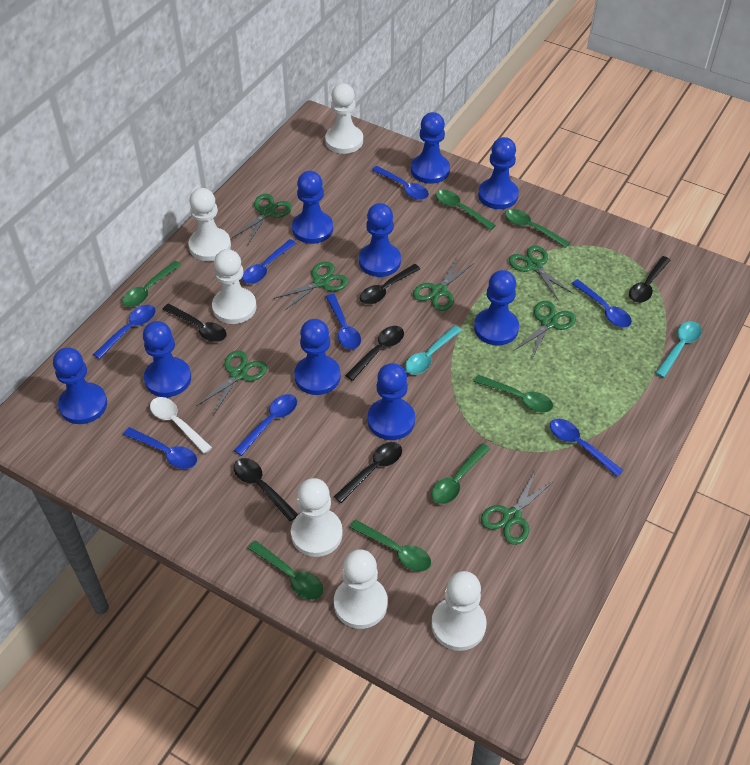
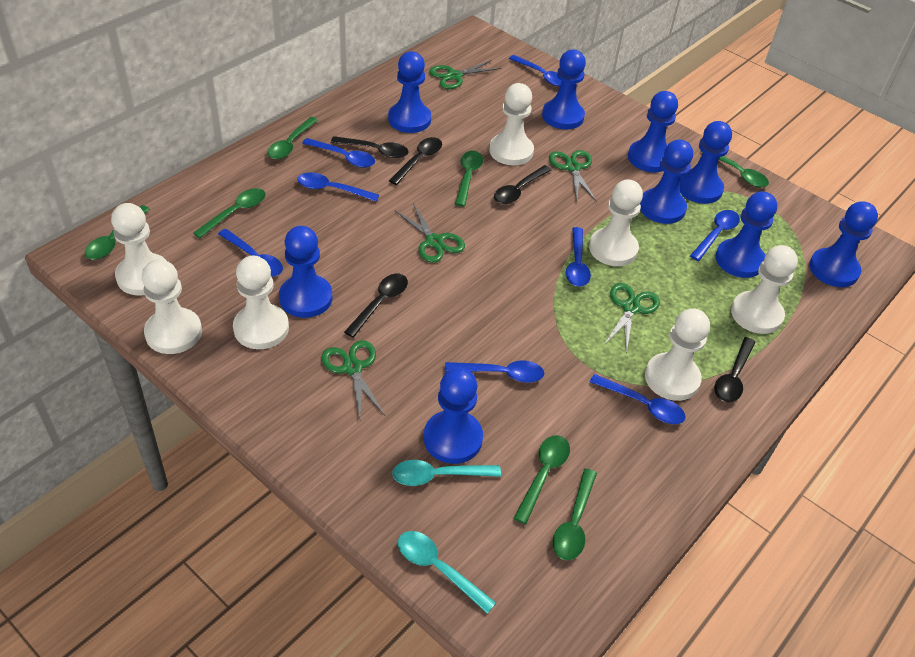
black spoon: 6 -> 5
green scissors: 7 -> 5
white pawn: 6 -> 7
white spoon: 1 -> 0

